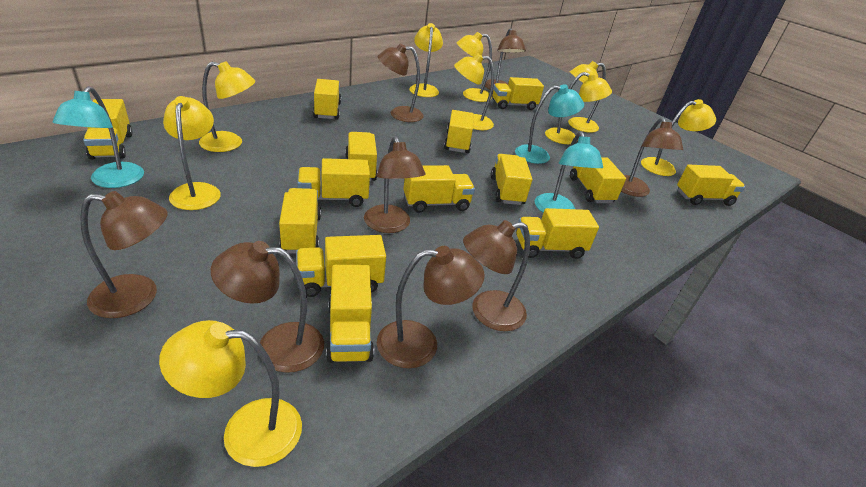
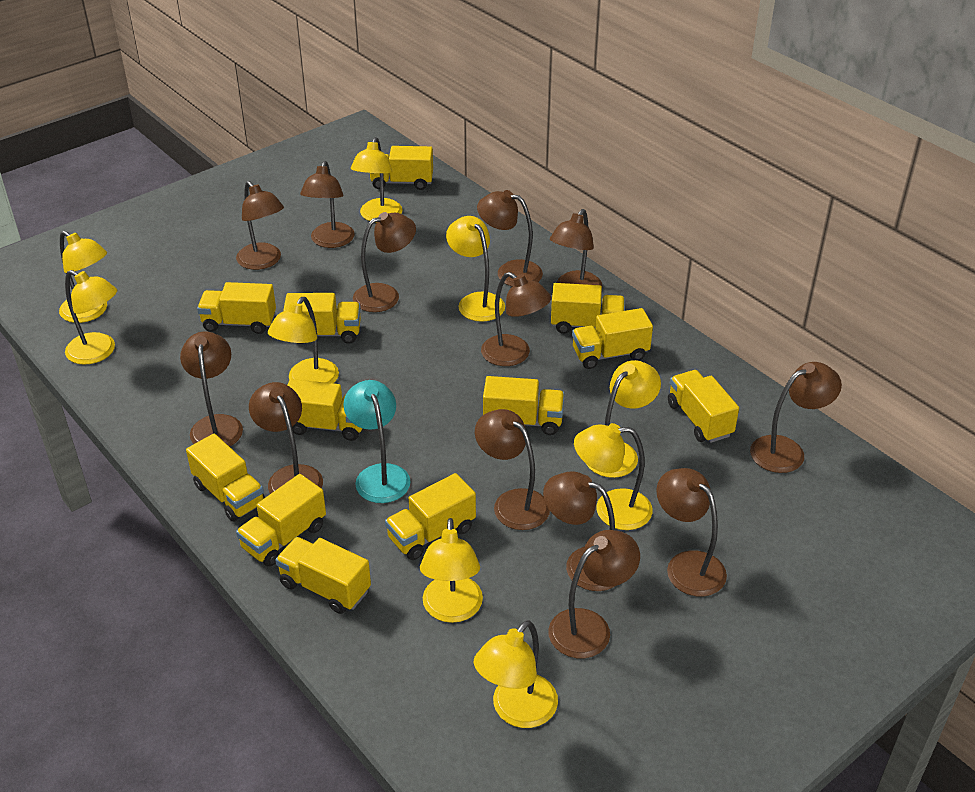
brown lamp: 8 -> 13
turquoise lamp: 3 -> 1
yellow truck: 14 -> 12

